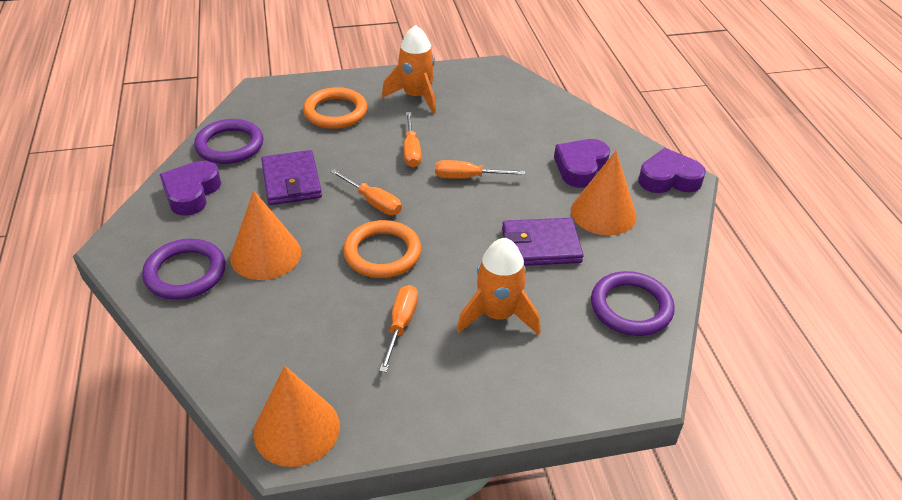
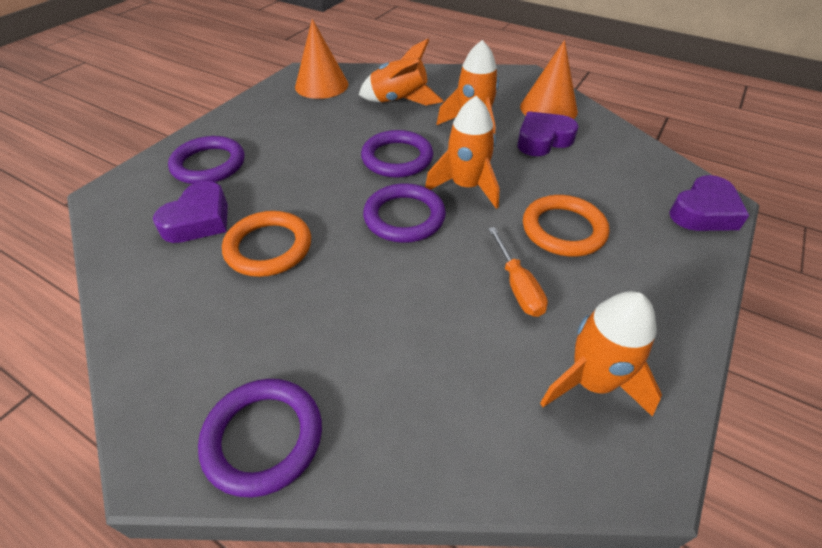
orange cone: 3 -> 2
orange rocket: 2 -> 4
orange screwdriver: 4 -> 1
purple ring: 3 -> 4
purple wallet: 2 -> 0

